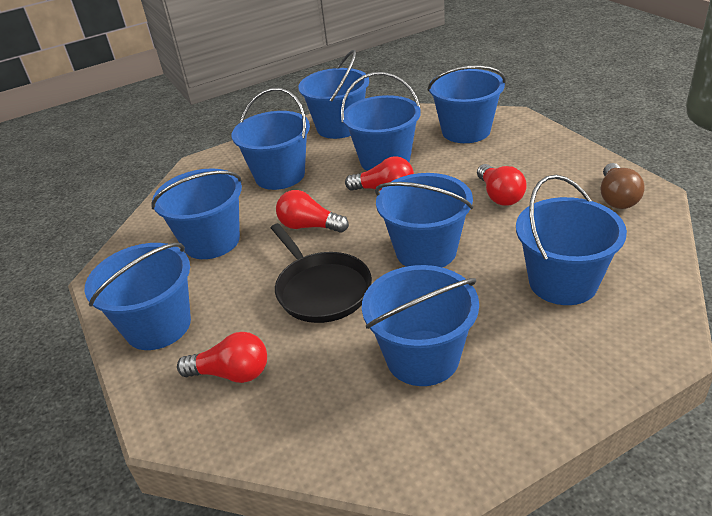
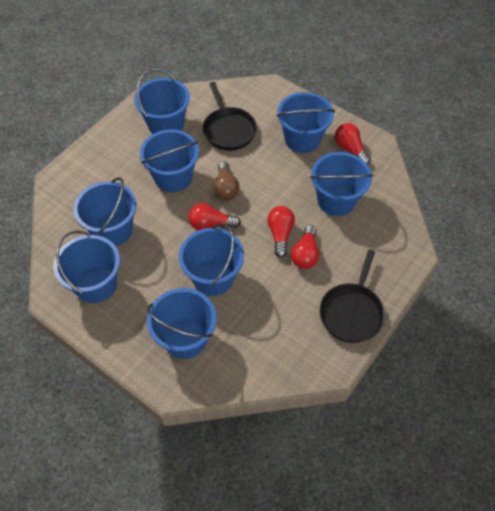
black pan: 1 -> 2
blue bucket: 9 -> 8

